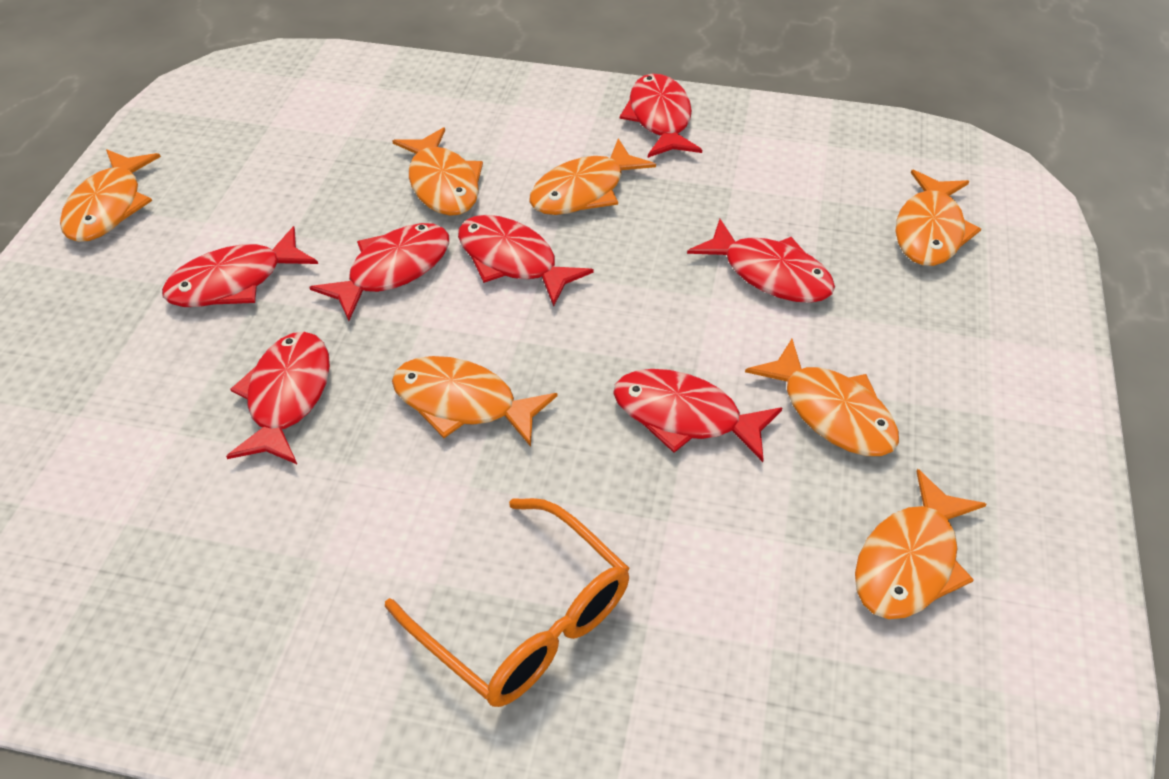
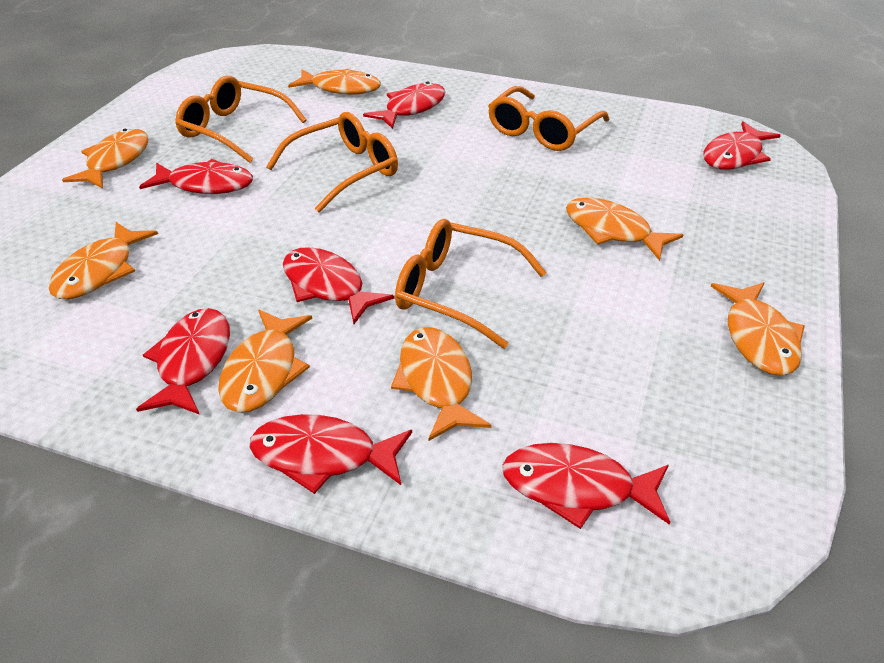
orange glasses: 1 -> 4

